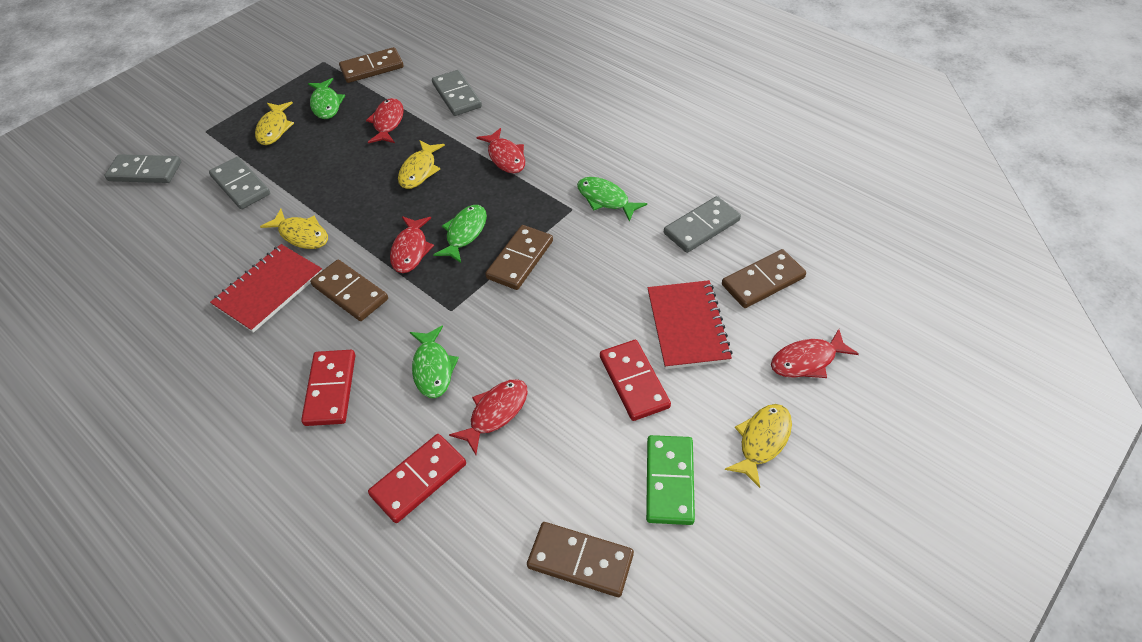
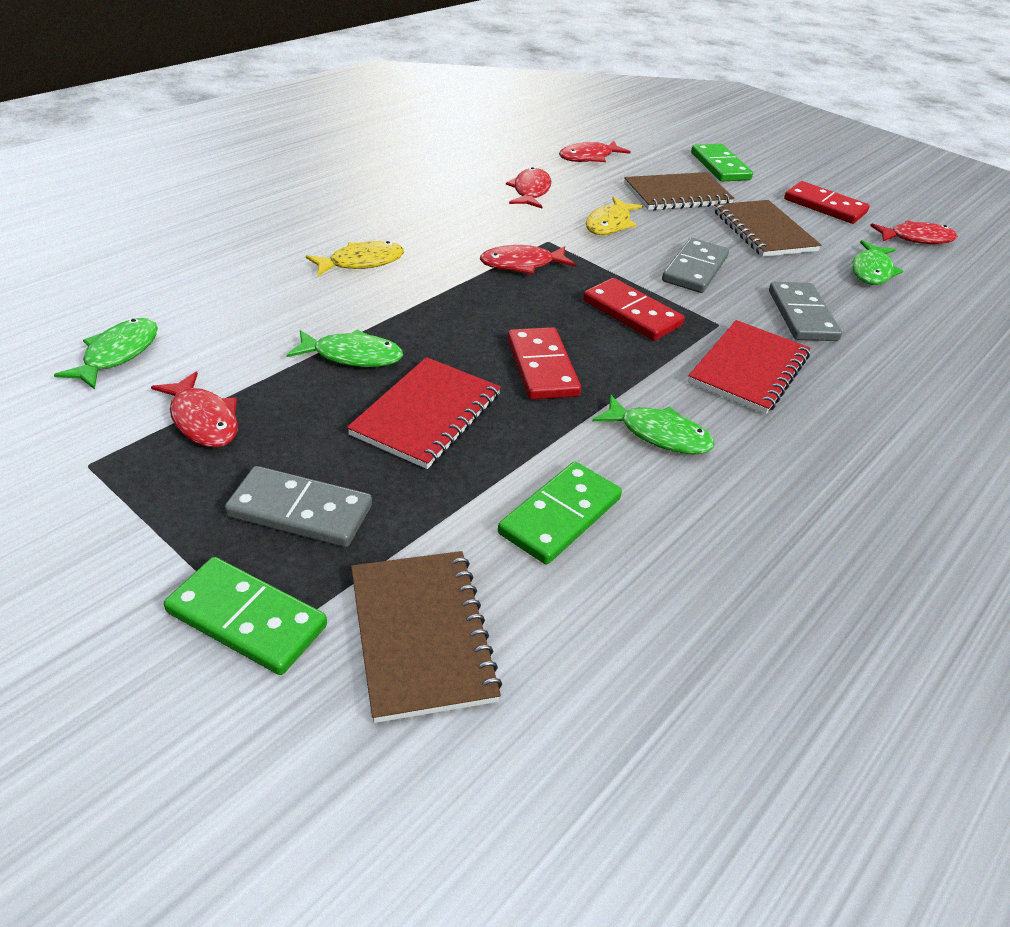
brown domino: 5 -> 0
brown notebook: 0 -> 3
green domino: 1 -> 3
grey domino: 4 -> 3
yellow fish: 4 -> 2

